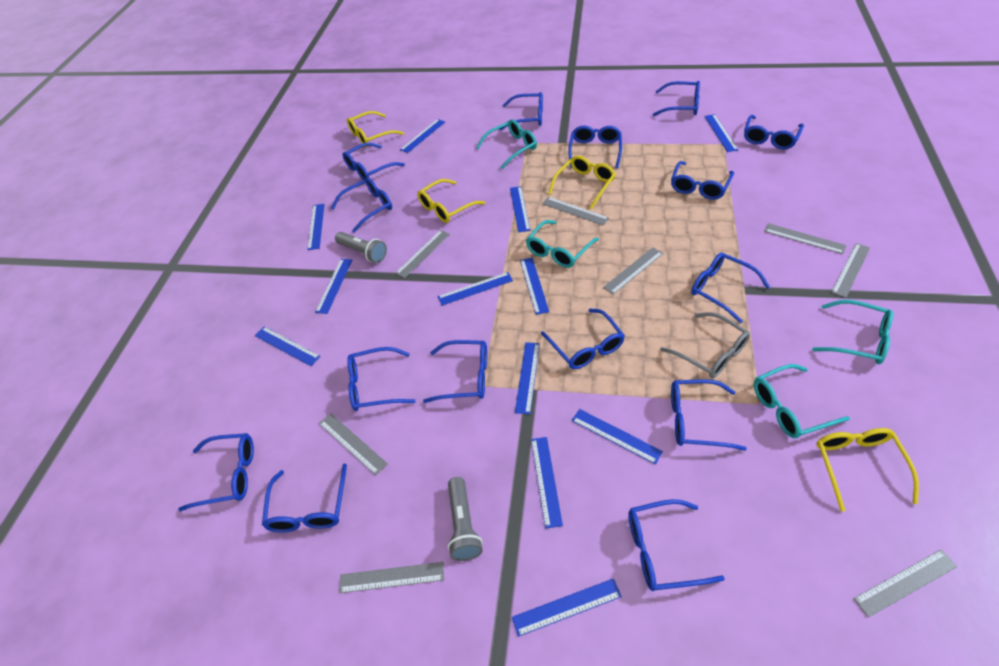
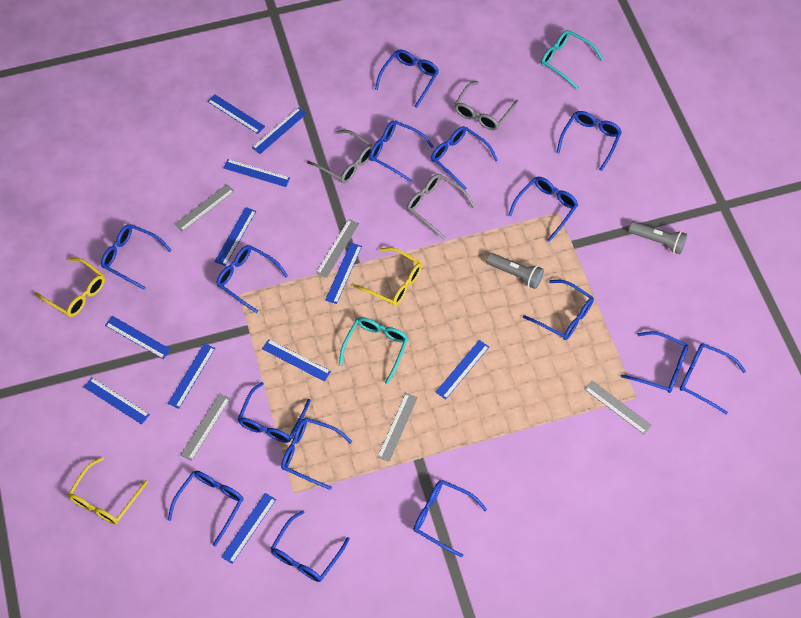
blue ruler: 12 -> 11
grey glasses: 1 -> 3
grey ruler: 8 -> 5
turquoise glasses: 4 -> 2
yellow glasses: 4 -> 3

